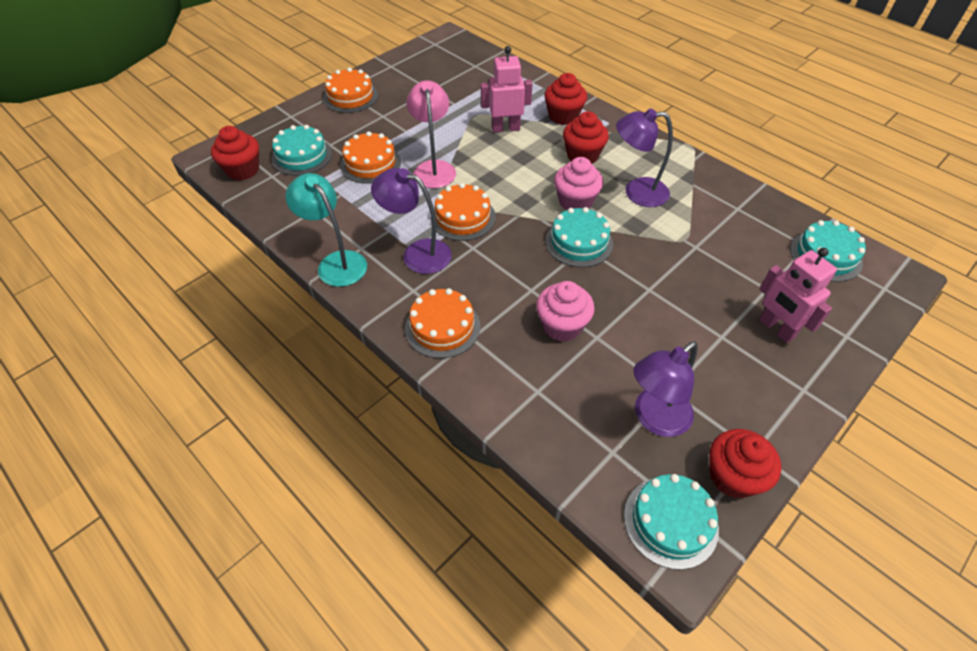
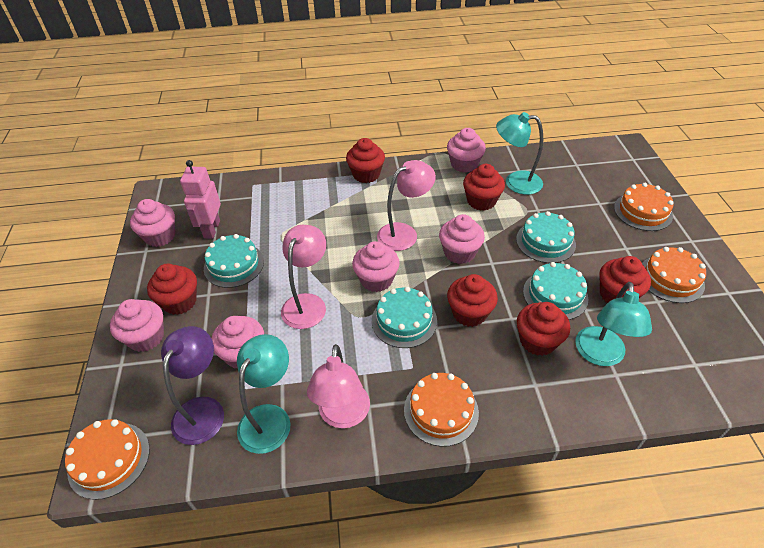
pink cupcake: 2 -> 6
pink lamp: 1 -> 3
pink robot: 2 -> 1
purple lamp: 3 -> 1
red cupcake: 4 -> 6
turquoise lamp: 1 -> 3

